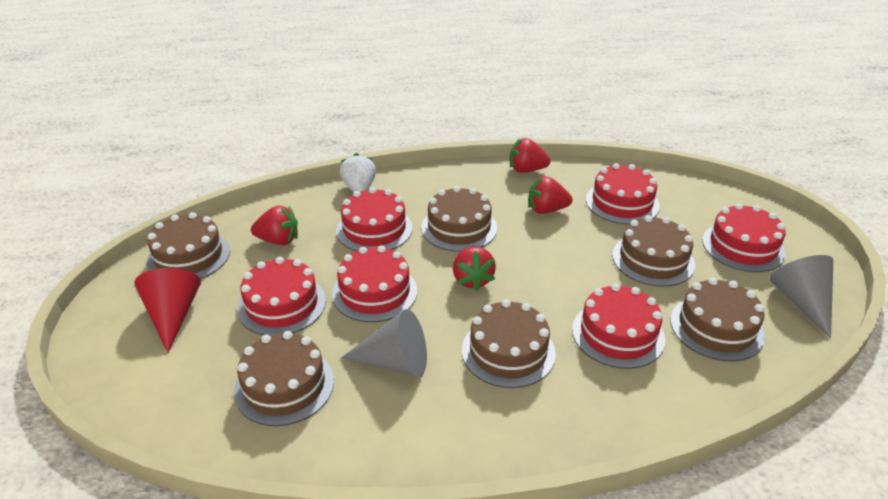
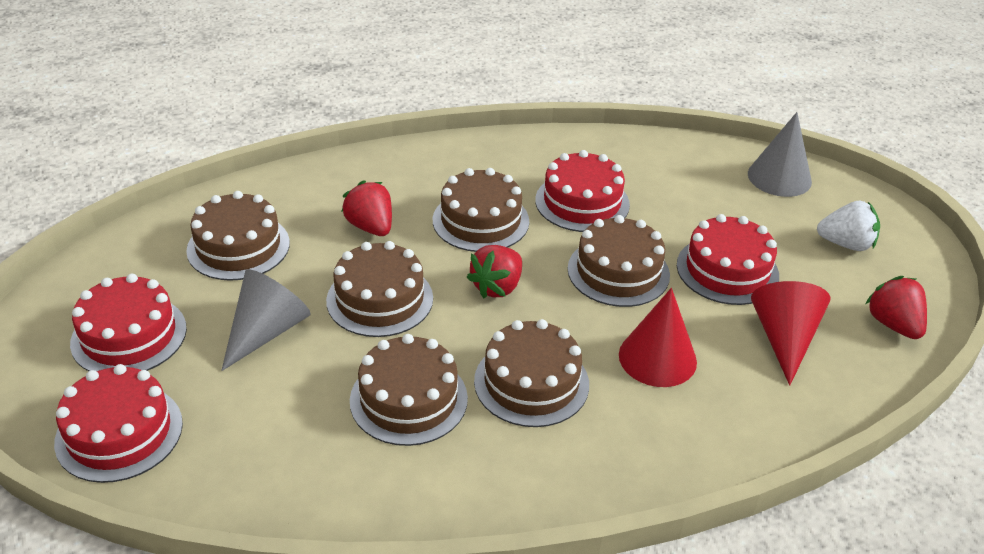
red cake: 6 -> 4
red cone: 1 -> 2
red strawberry: 4 -> 3

